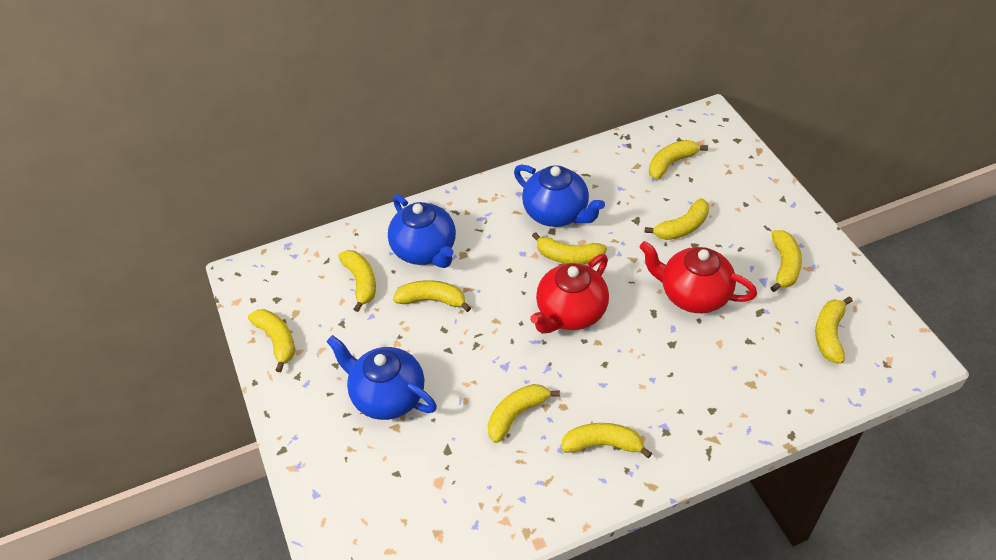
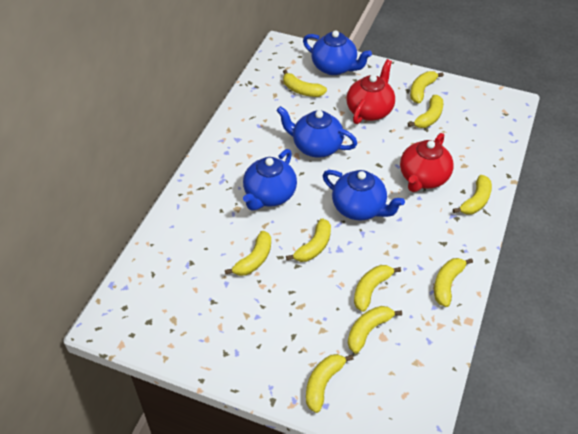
blue teapot: 3 -> 4

